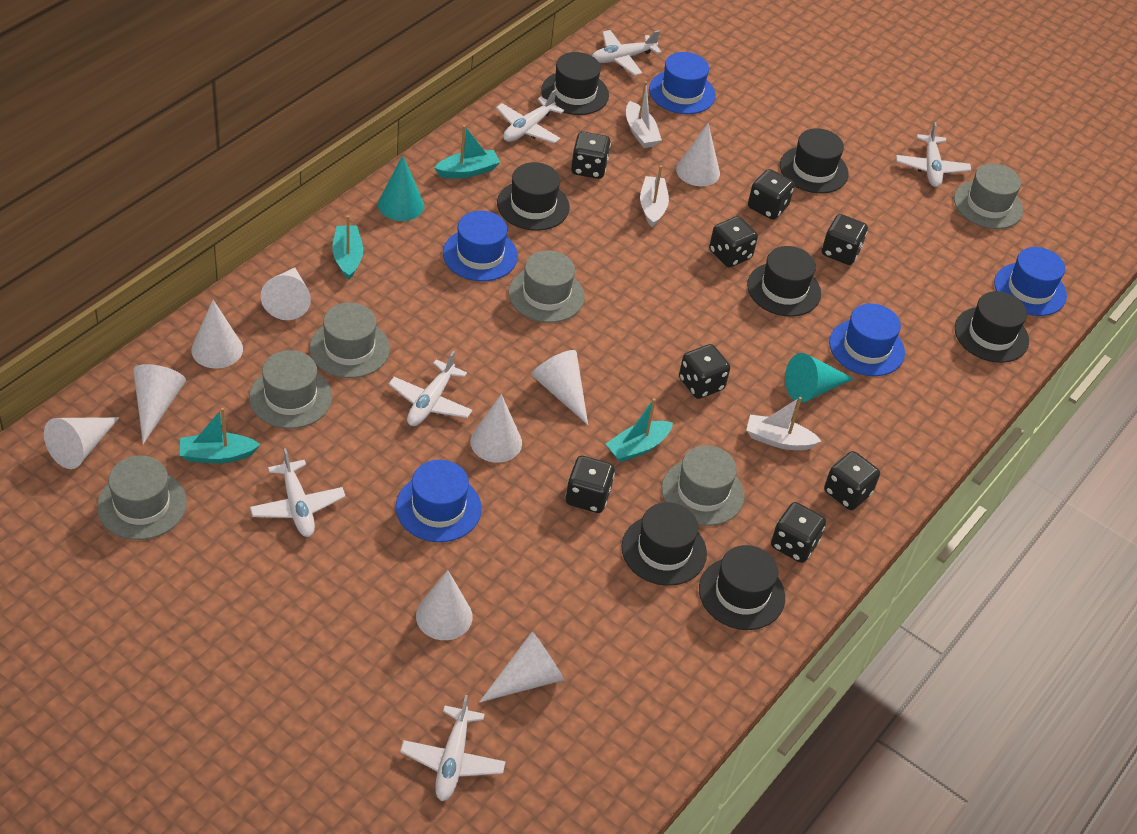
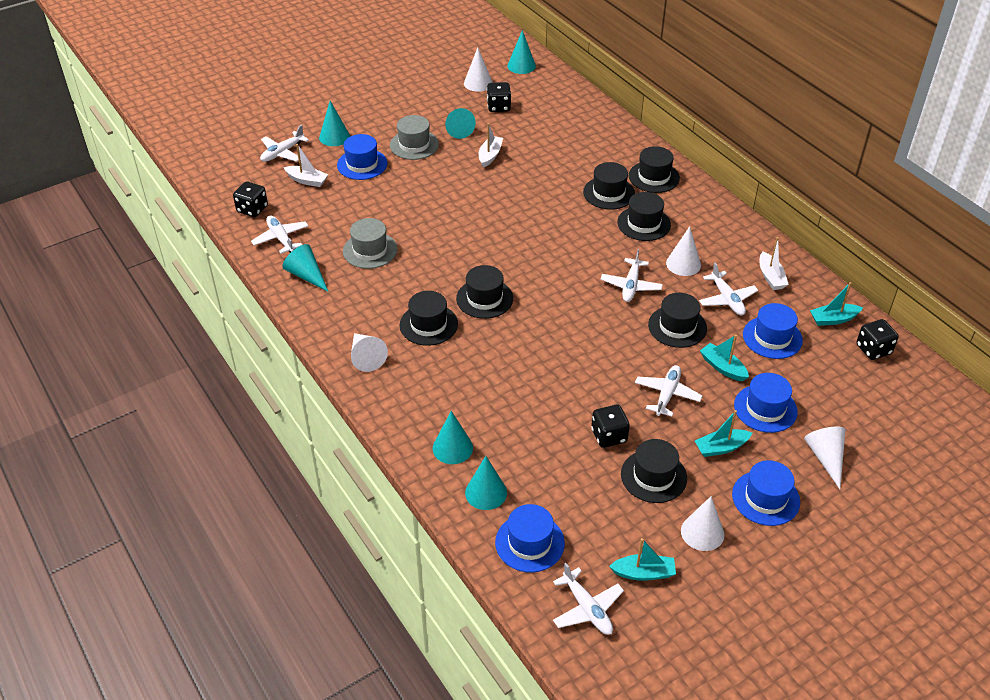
black dice: 8 -> 4
grey hat: 6 -> 2
turquoise cone: 2 -> 6
white cone: 9 -> 5

